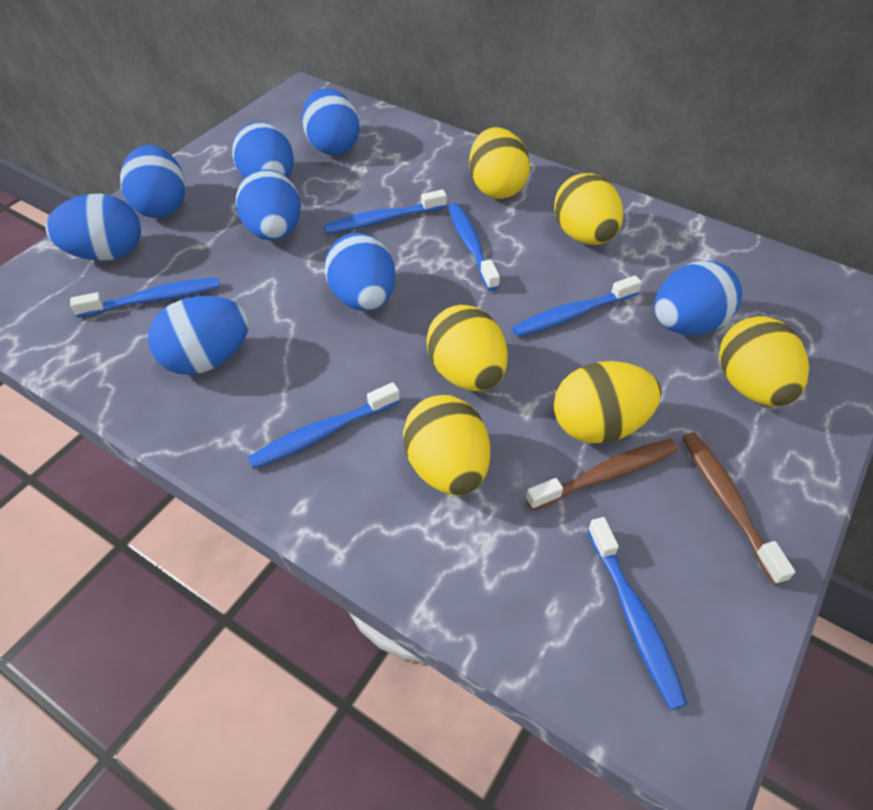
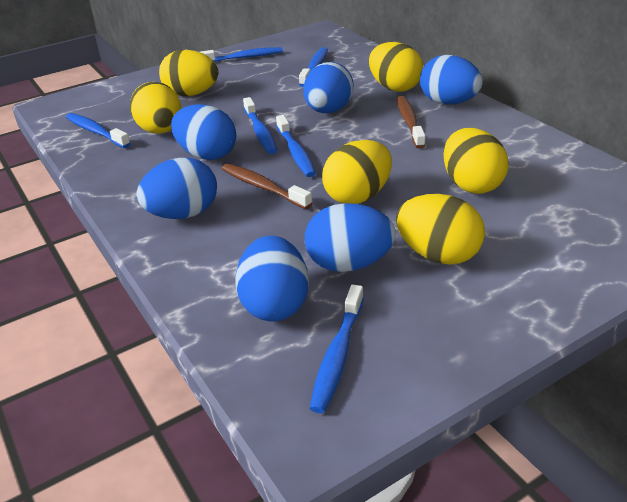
blue egg: 8 -> 6

